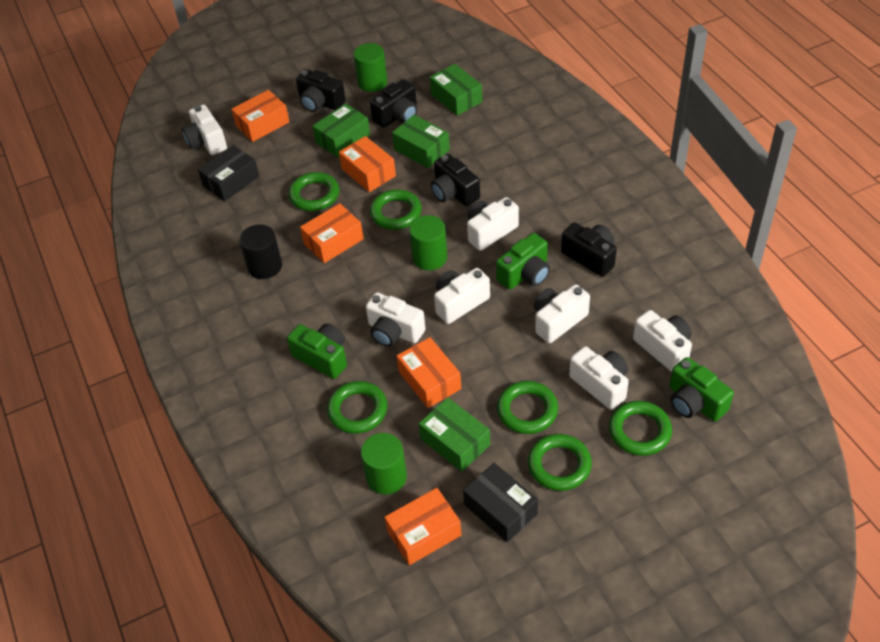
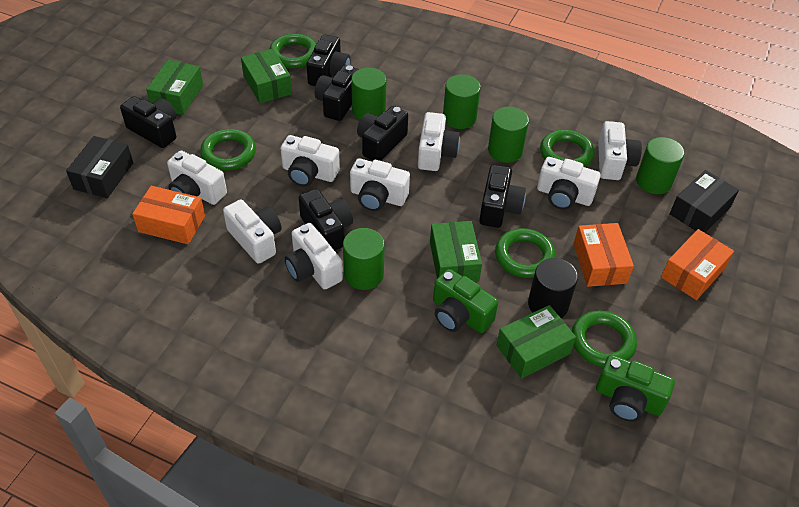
black camera: 4 -> 6
green camera: 3 -> 2
green cylinder: 3 -> 5
green ring: 6 -> 5
orange box: 5 -> 3
white camera: 7 -> 8

